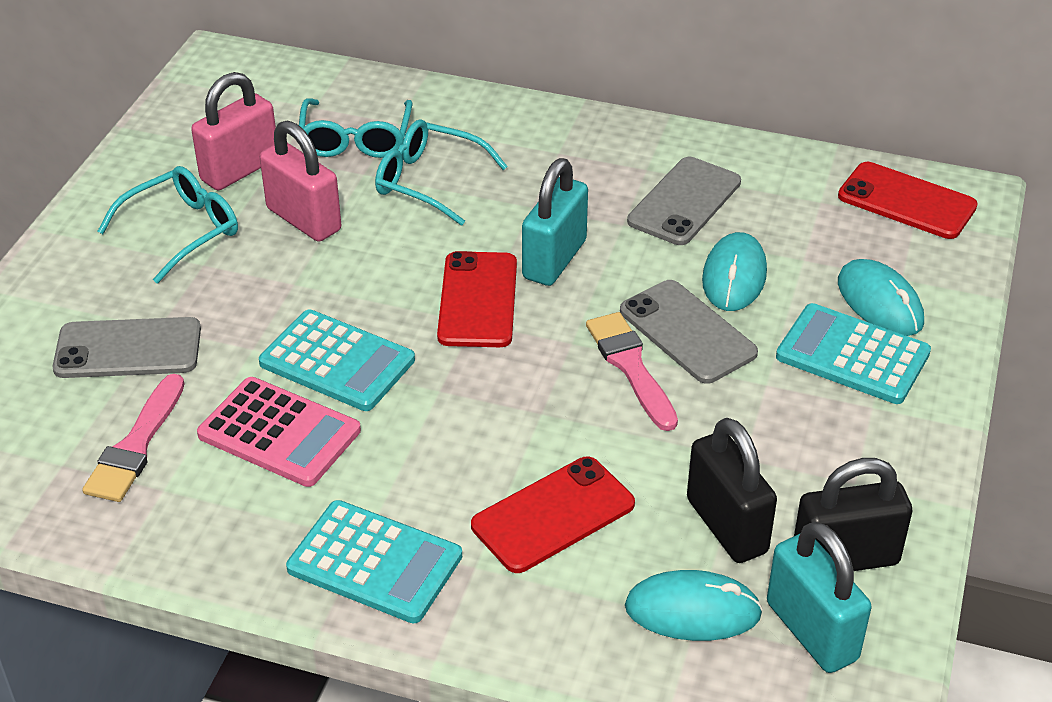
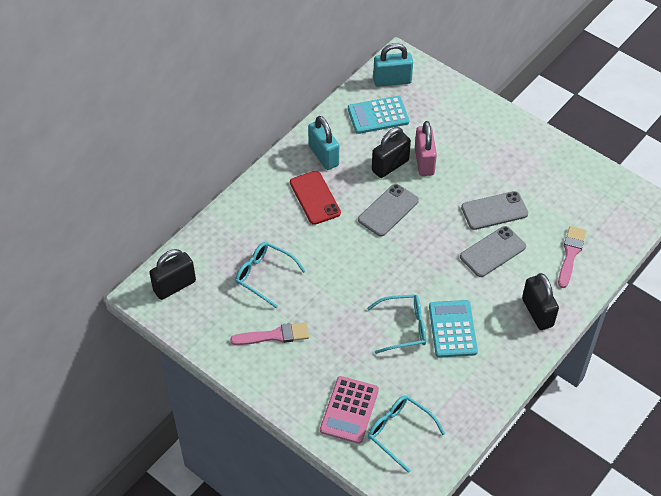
black padlock: 2 -> 3
pink padlock: 2 -> 1
red phone: 3 -> 1
turquoise calculator: 3 -> 2
turquoise mouse: 3 -> 0

